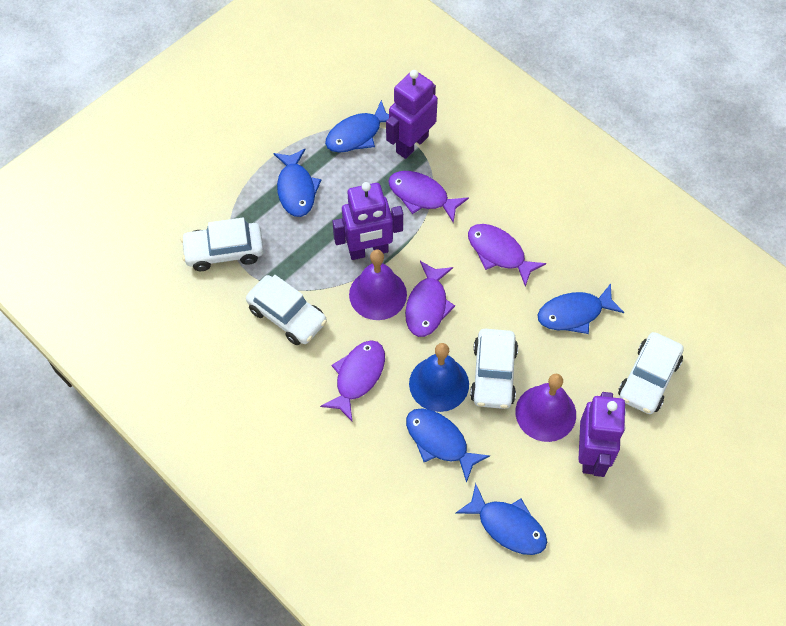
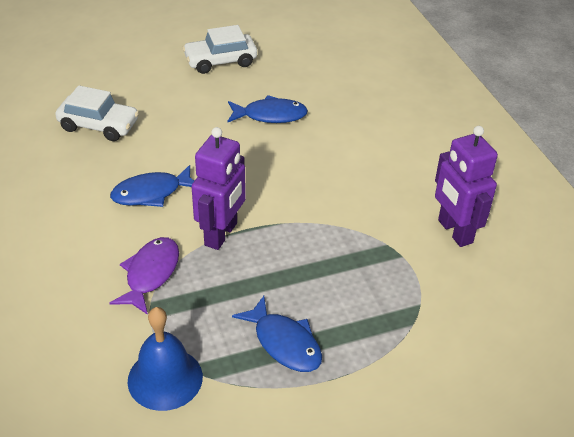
blue fish: 5 -> 3
purple bell: 2 -> 0
purple fish: 4 -> 1
purple robot: 3 -> 2
white car: 4 -> 2

